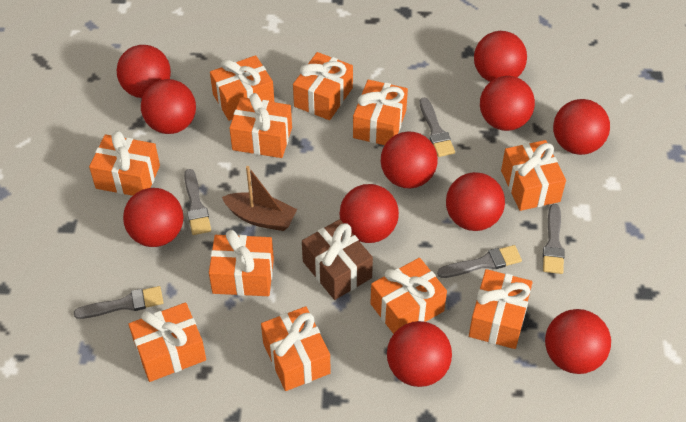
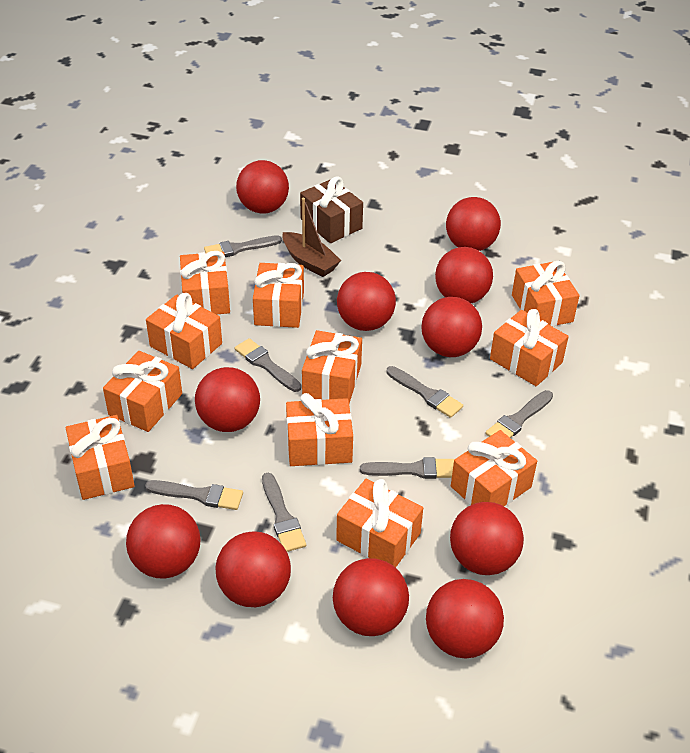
grey brush: 5 -> 7

